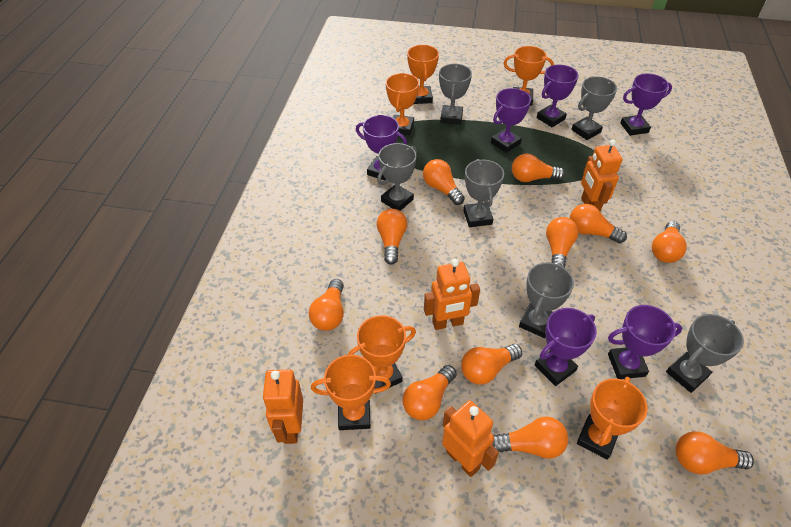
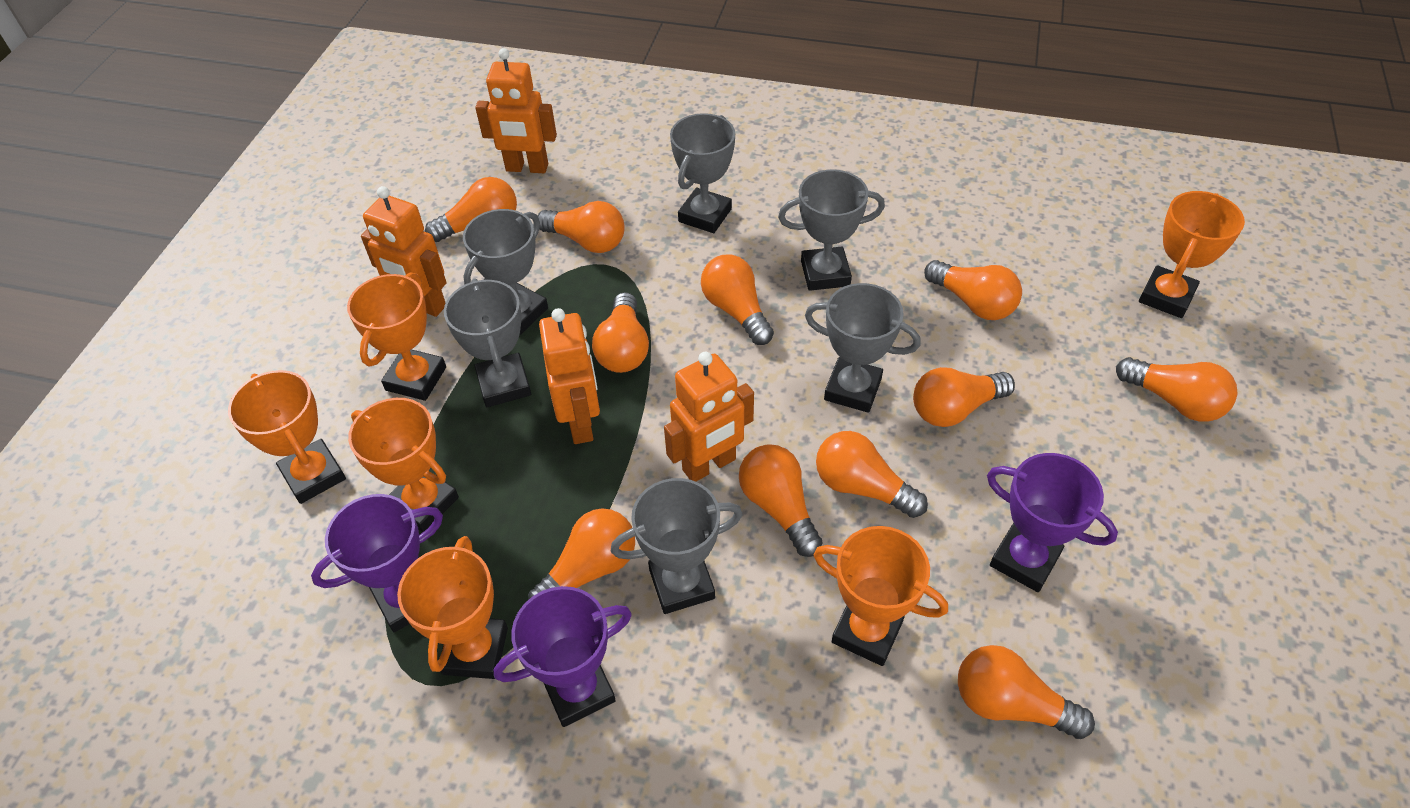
purple trophy: 6 -> 3

